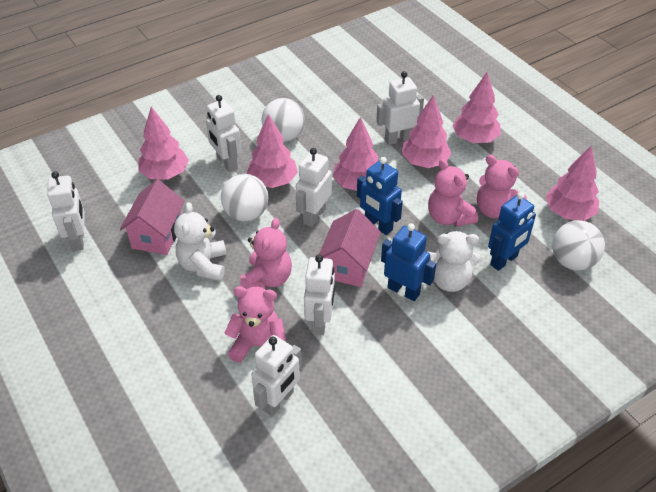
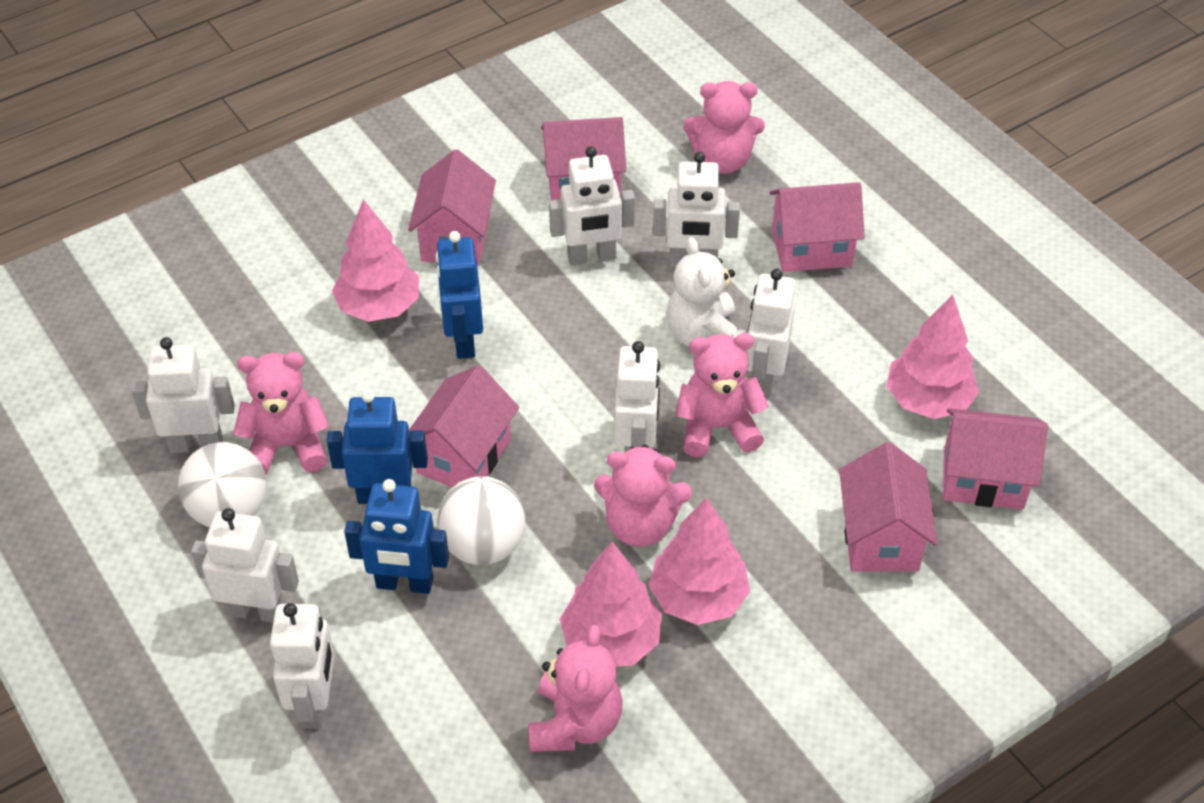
pink house: 2 -> 6
pink teddy bear: 4 -> 5
pink tree: 6 -> 4
white ball: 3 -> 2
white robot: 6 -> 7
white teddy bear: 2 -> 1

